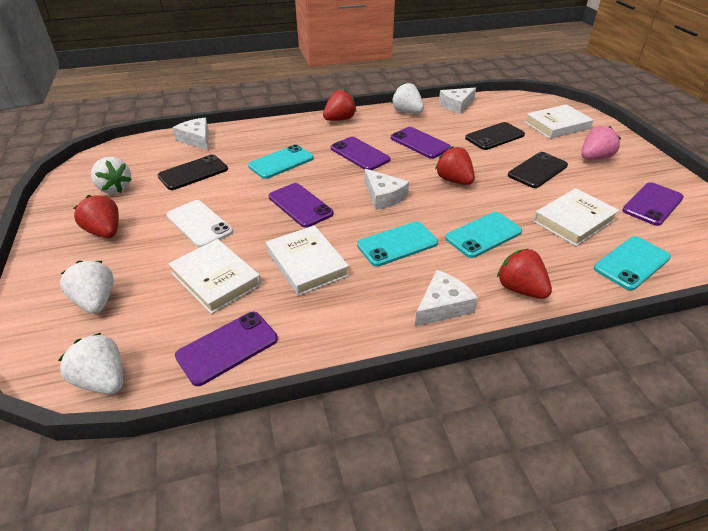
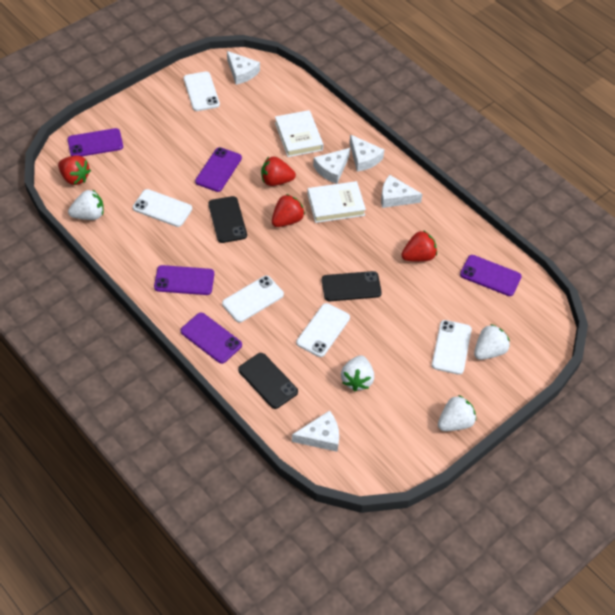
pink strawberry: 1 -> 0
turquoise phone: 4 -> 0
white book: 4 -> 2
white cheese: 4 -> 5
white phone: 1 -> 5

